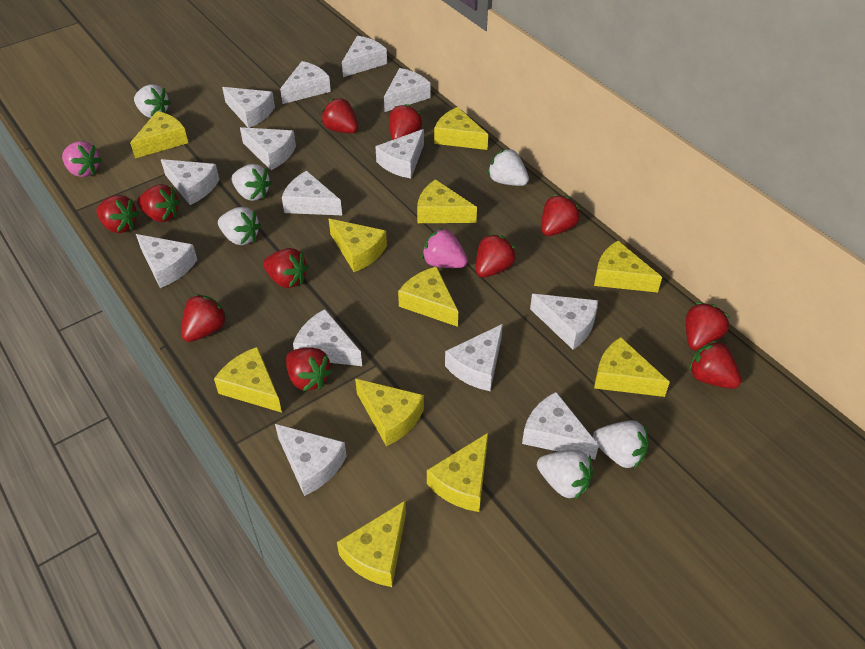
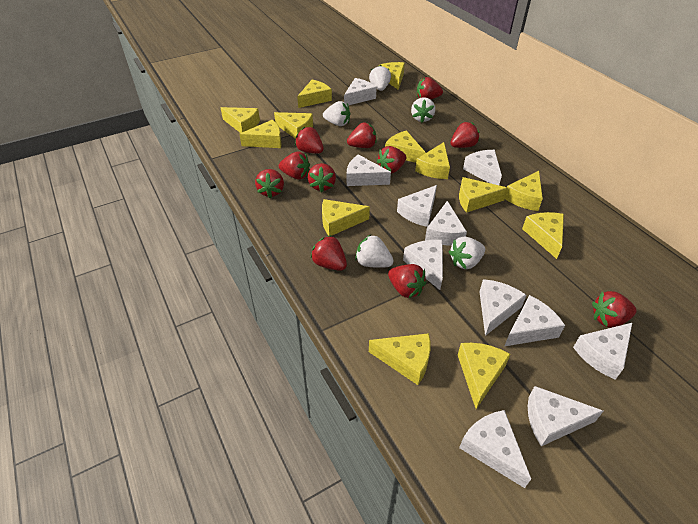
pink strawberry: 2 -> 0
white cheese: 14 -> 11
white strawberry: 6 -> 5
yellow cheese: 11 -> 13

